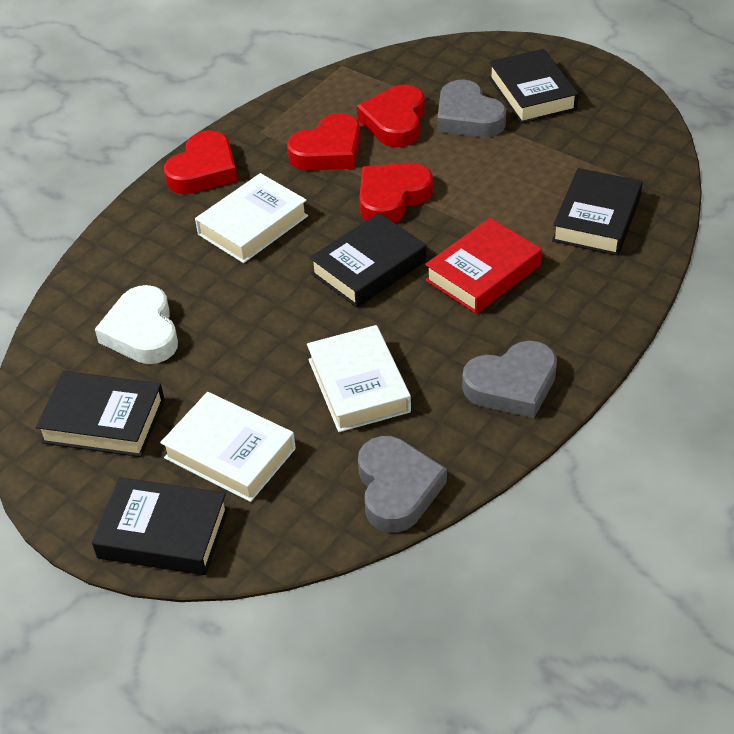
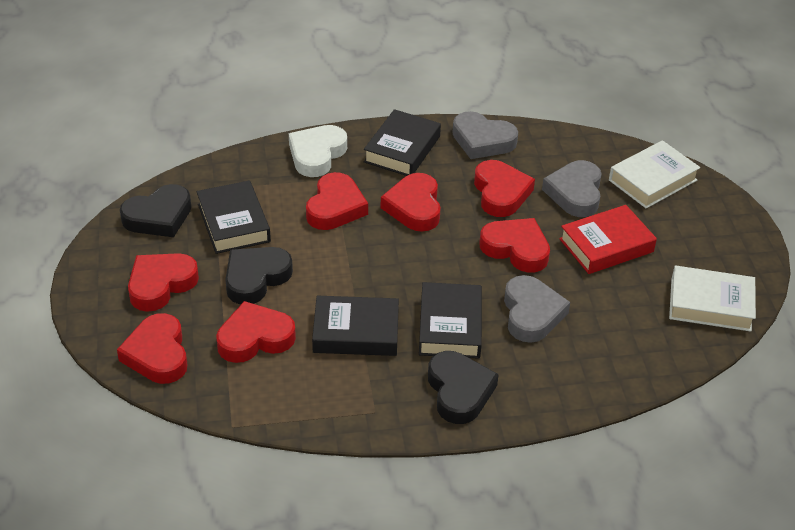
black book: 5 -> 4
black heart: 0 -> 3
red heart: 4 -> 7
white book: 3 -> 2

